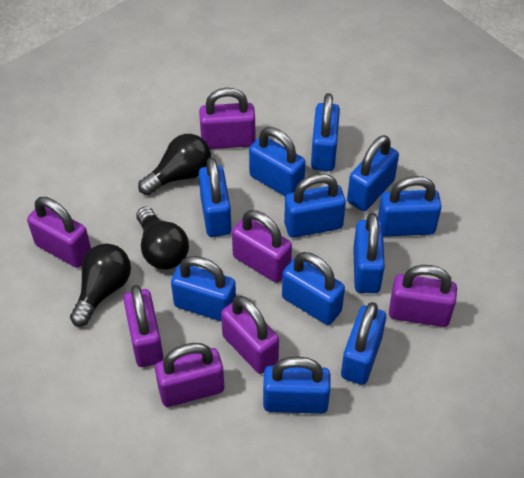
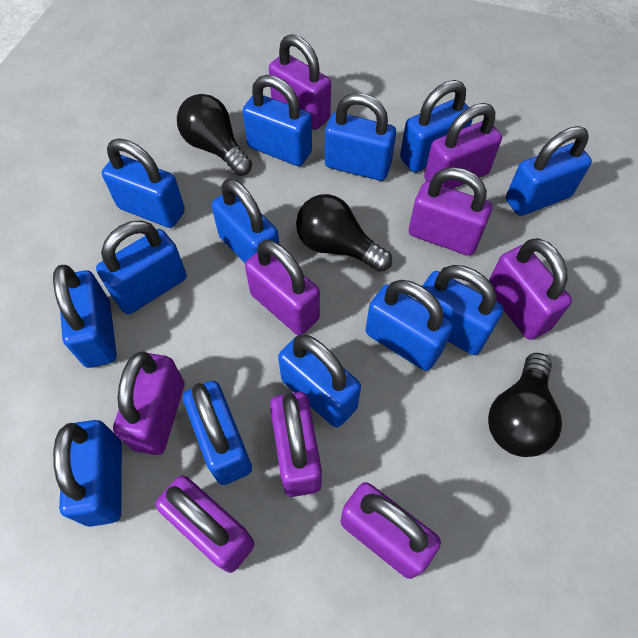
blue padlock: 11 -> 13
purple padlock: 7 -> 9

